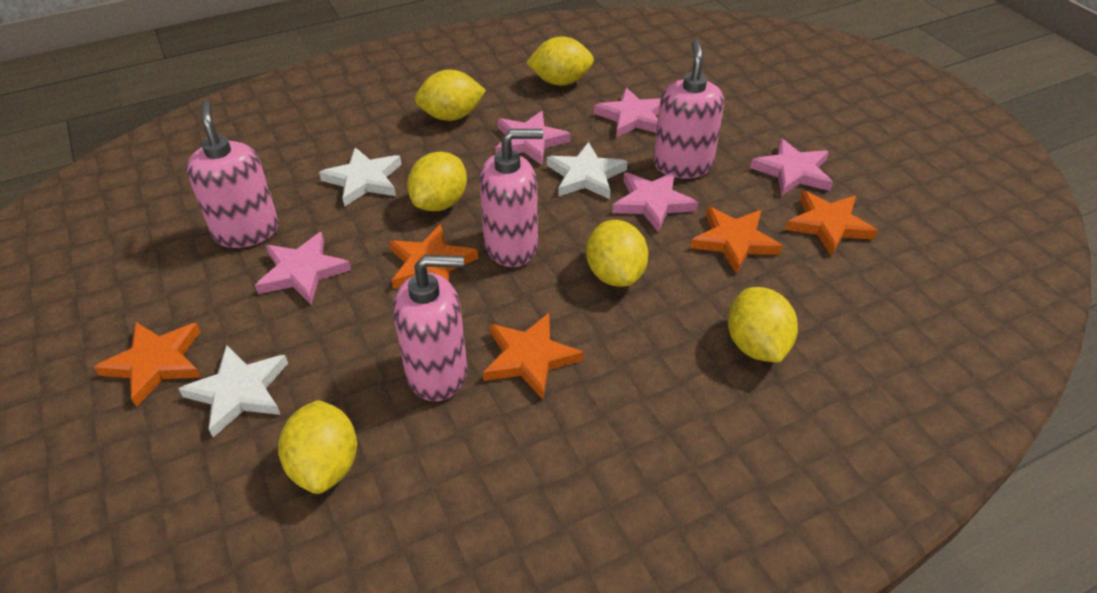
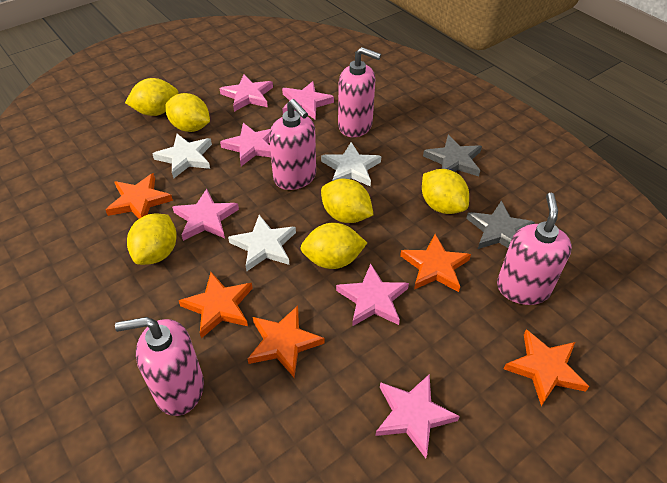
grey star: 0 -> 2
pink star: 5 -> 6

